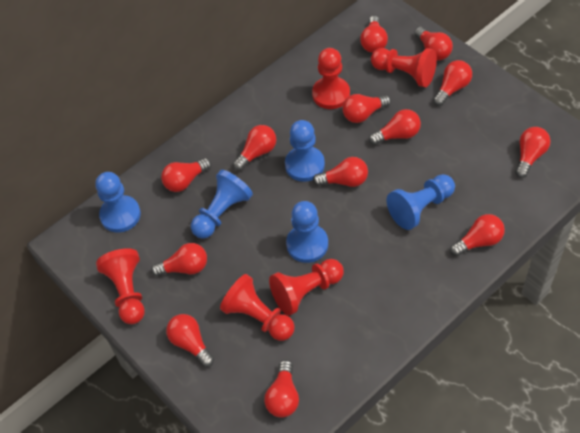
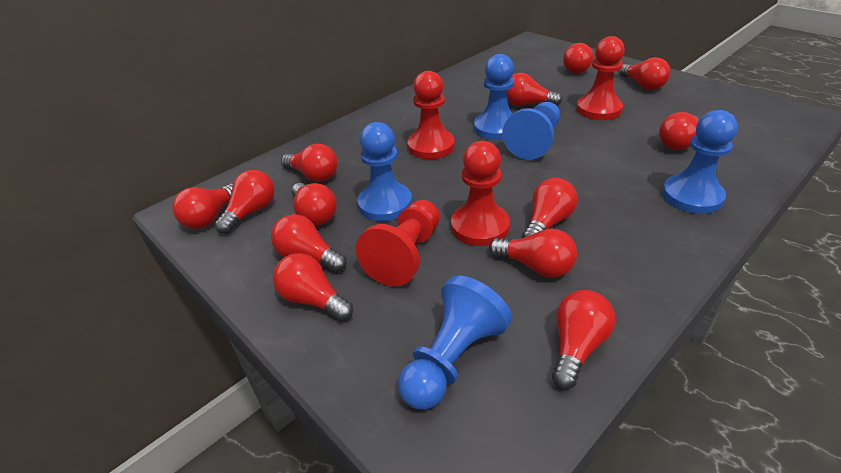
red pawn: 5 -> 4

